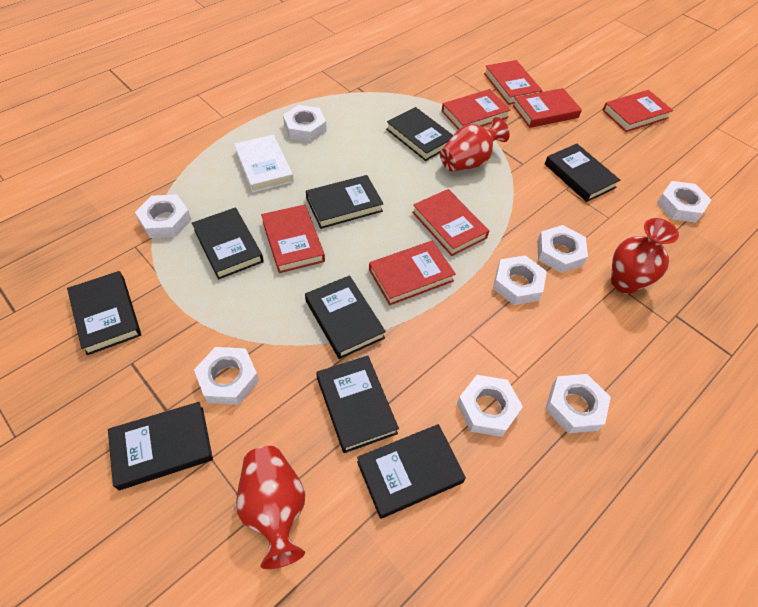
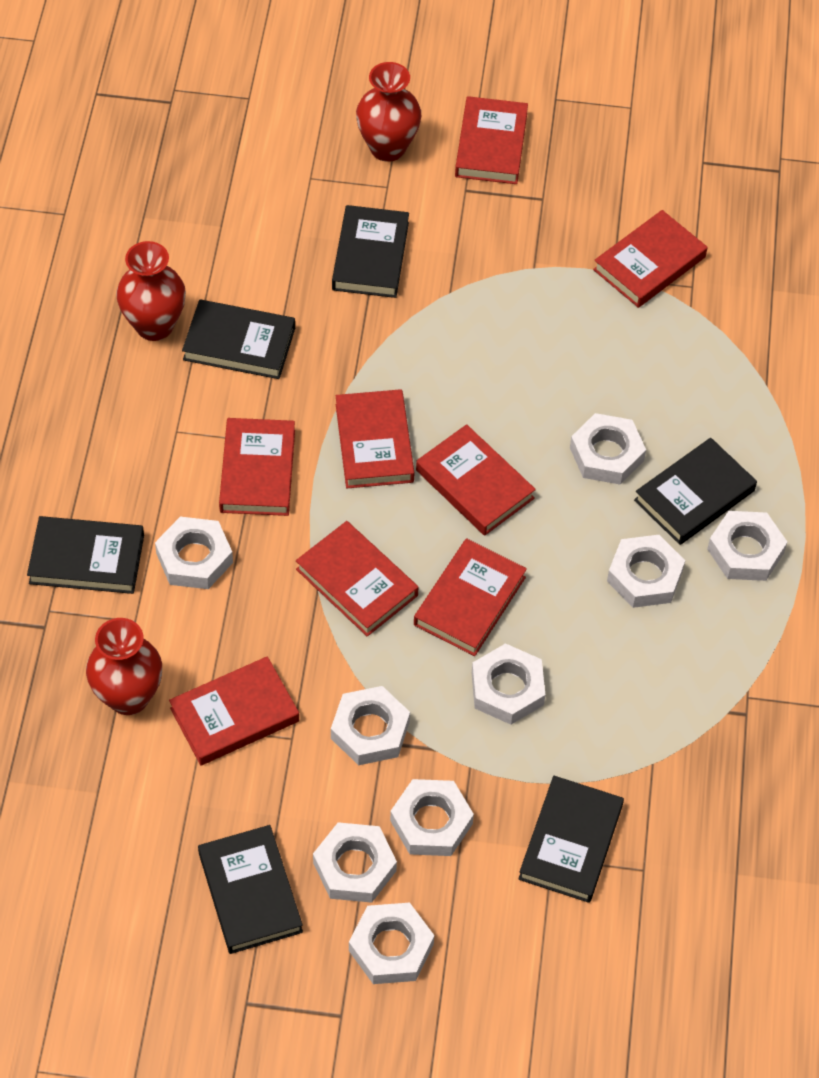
black book: 9 -> 6
red book: 7 -> 8
white book: 1 -> 0
white nut: 8 -> 9

